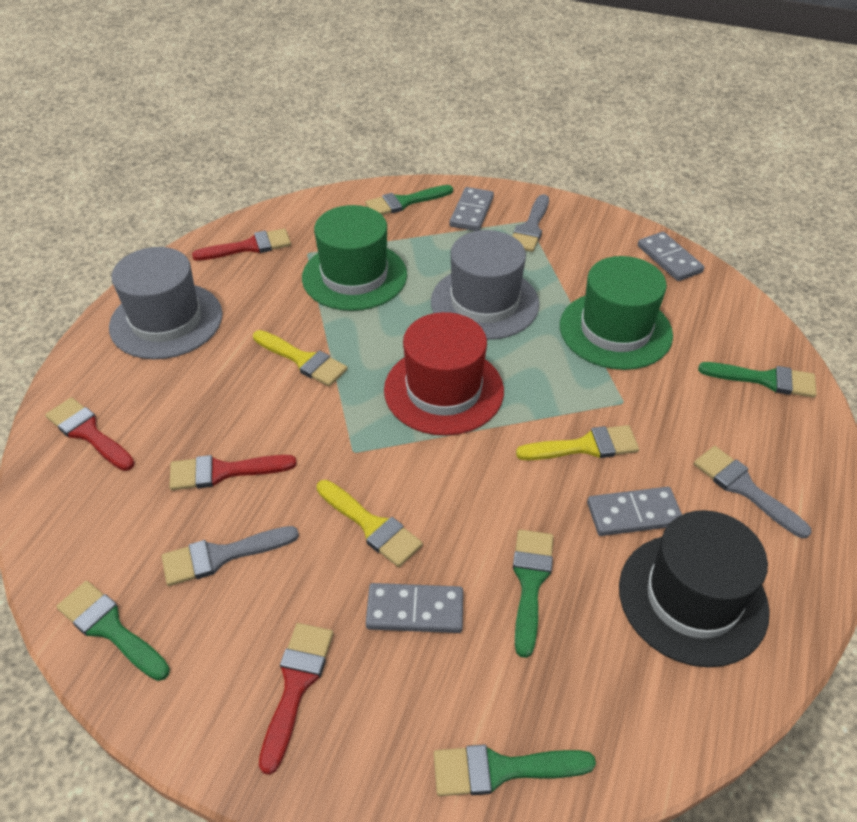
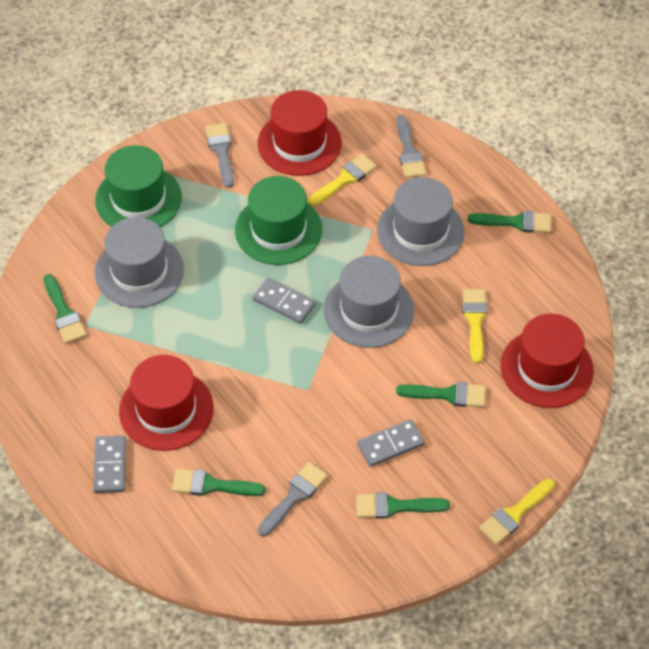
black hat: 1 -> 0
grey domino: 4 -> 3
grey hat: 2 -> 3
red brush: 4 -> 0
red hat: 1 -> 3

